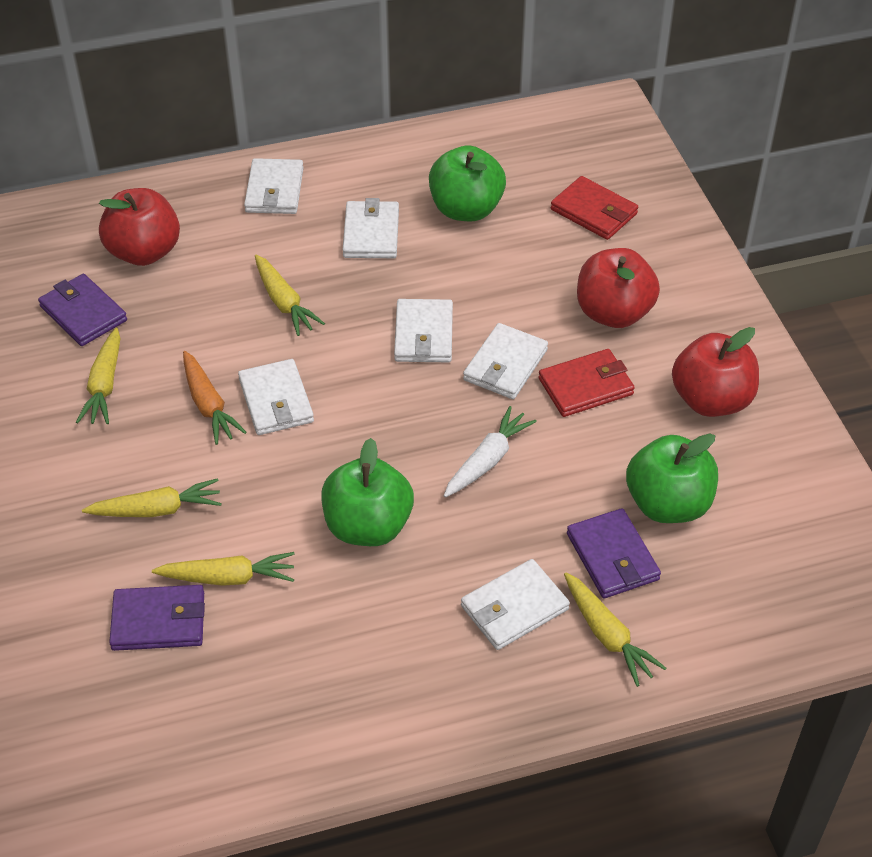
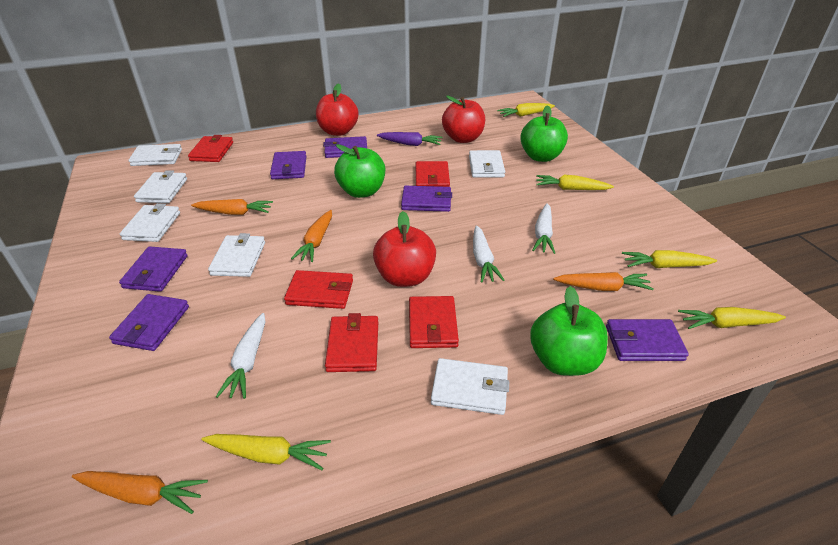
orange carrot: 1 -> 4
purple carrot: 0 -> 1
purple wallet: 3 -> 6
red wallet: 2 -> 5
white carrot: 1 -> 3

